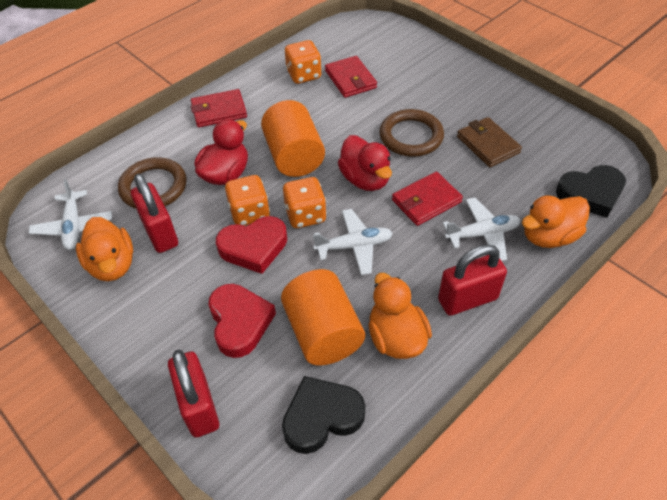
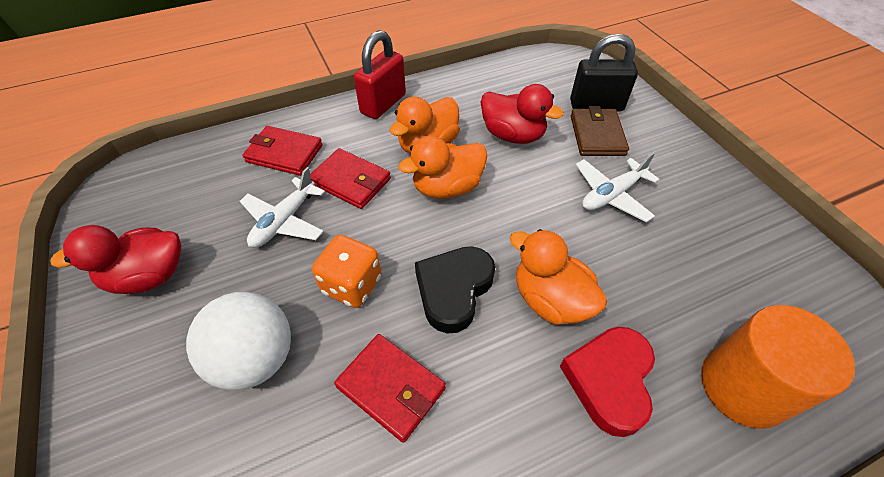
black heart: 2 -> 1
black padlock: 0 -> 1
brown ring: 2 -> 0
orange cylinder: 2 -> 1
orange dice: 3 -> 1
red heart: 2 -> 1
red padlock: 3 -> 1
white ball: 0 -> 1
white plane: 3 -> 2

